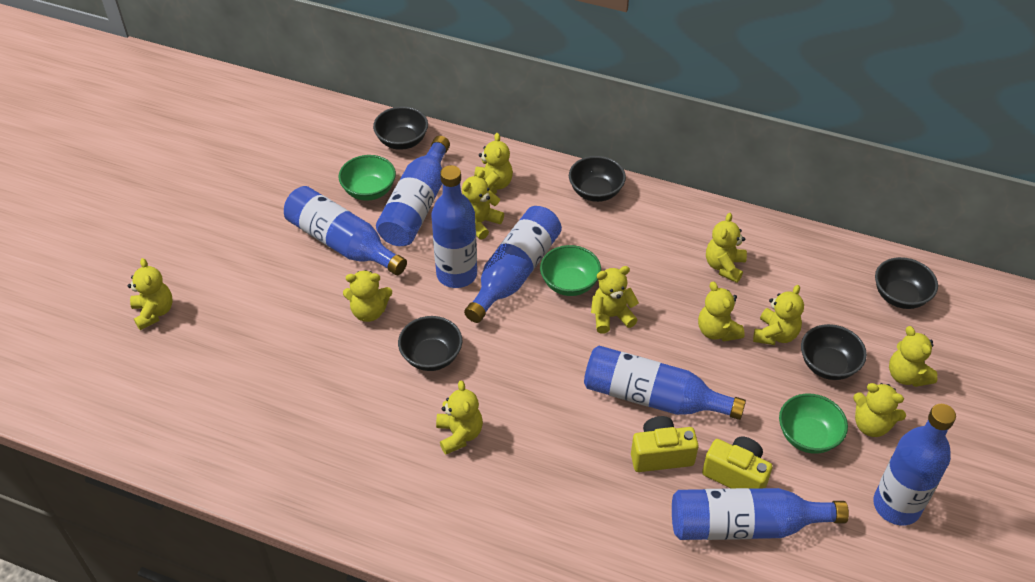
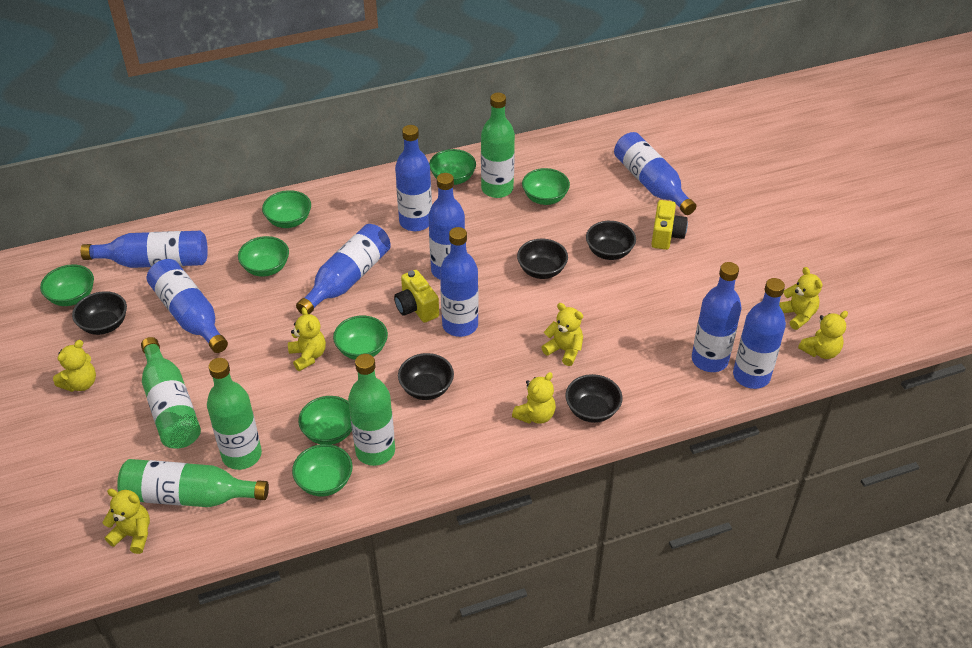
blue bottle: 7 -> 9
green bottle: 0 -> 5
green bowl: 3 -> 8
yellow teddy bear: 11 -> 7

